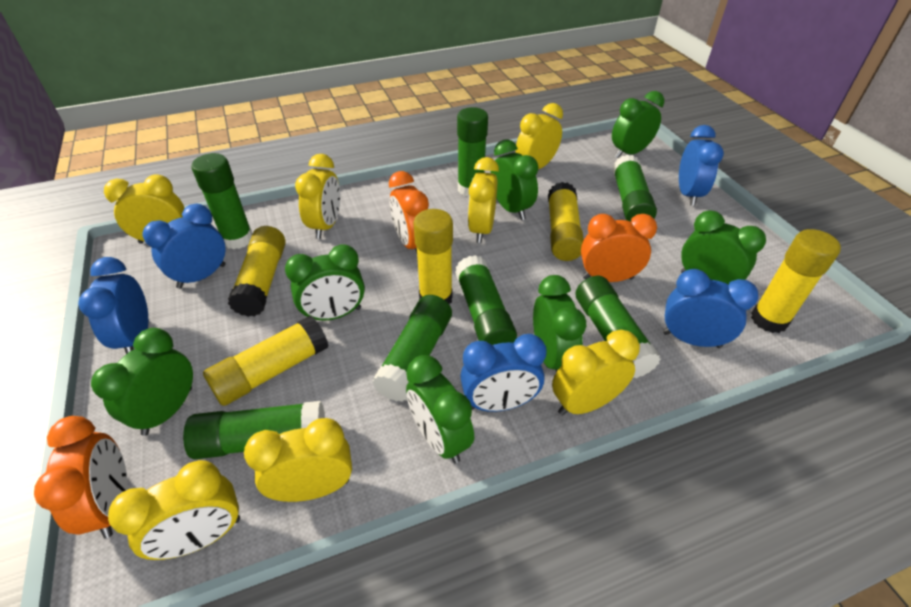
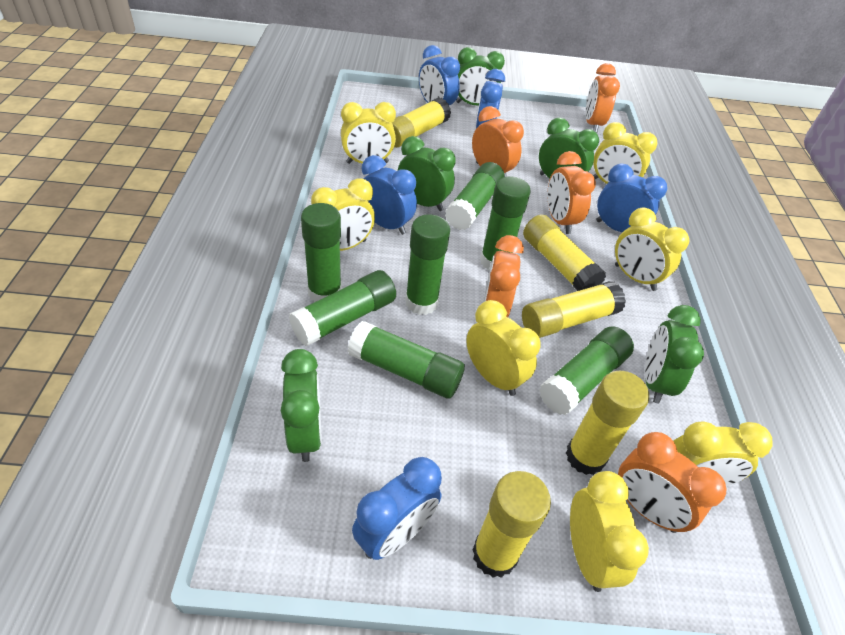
green clock: 7 -> 5
orange clock: 3 -> 5

